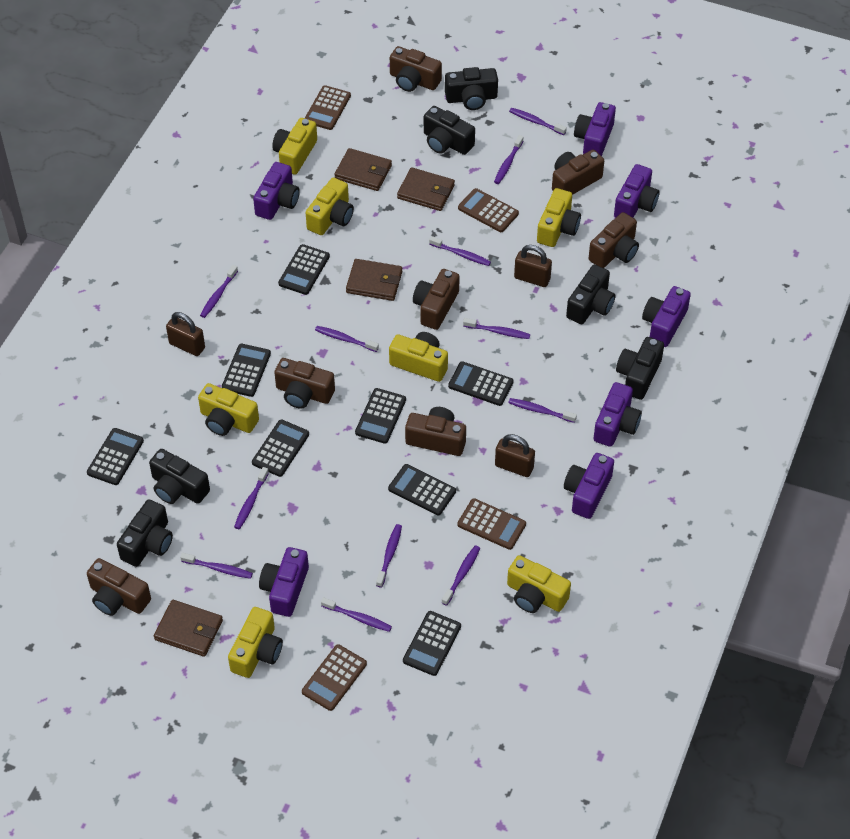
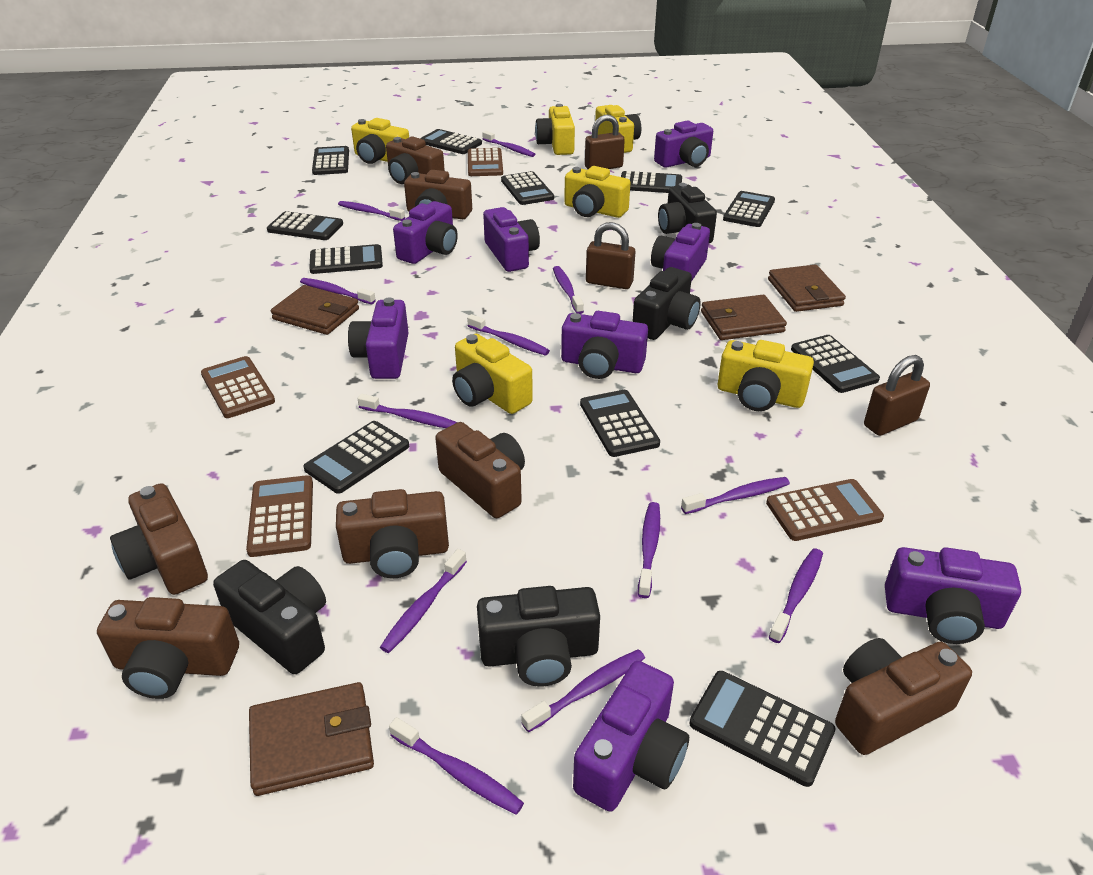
black calculator: 8 -> 11
black camera: 6 -> 4
purple camera: 7 -> 8
yellow camera: 7 -> 6

